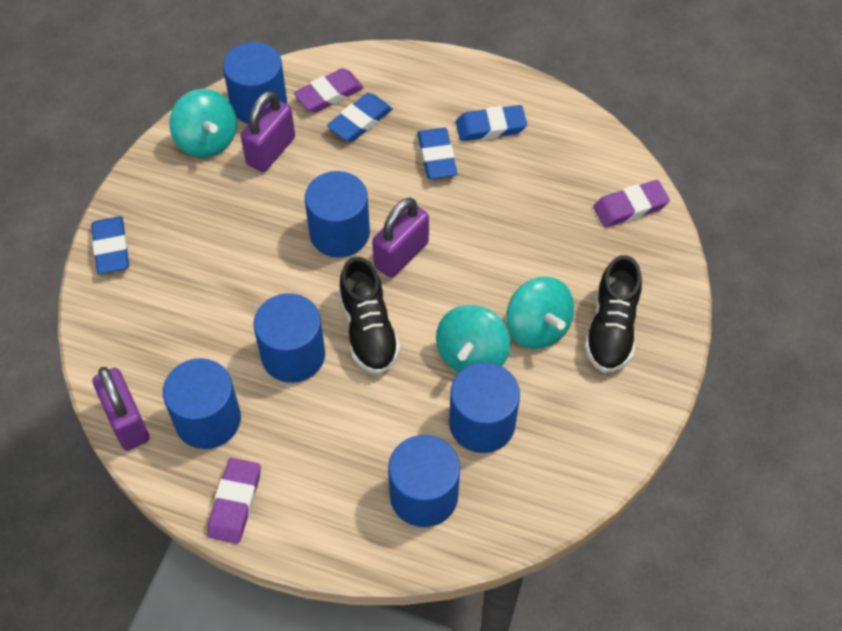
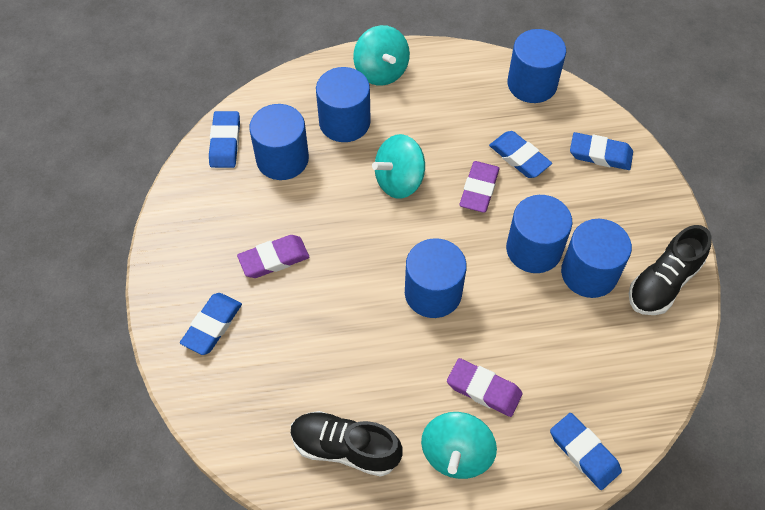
blue eraser: 4 -> 5
purple padlock: 3 -> 0

